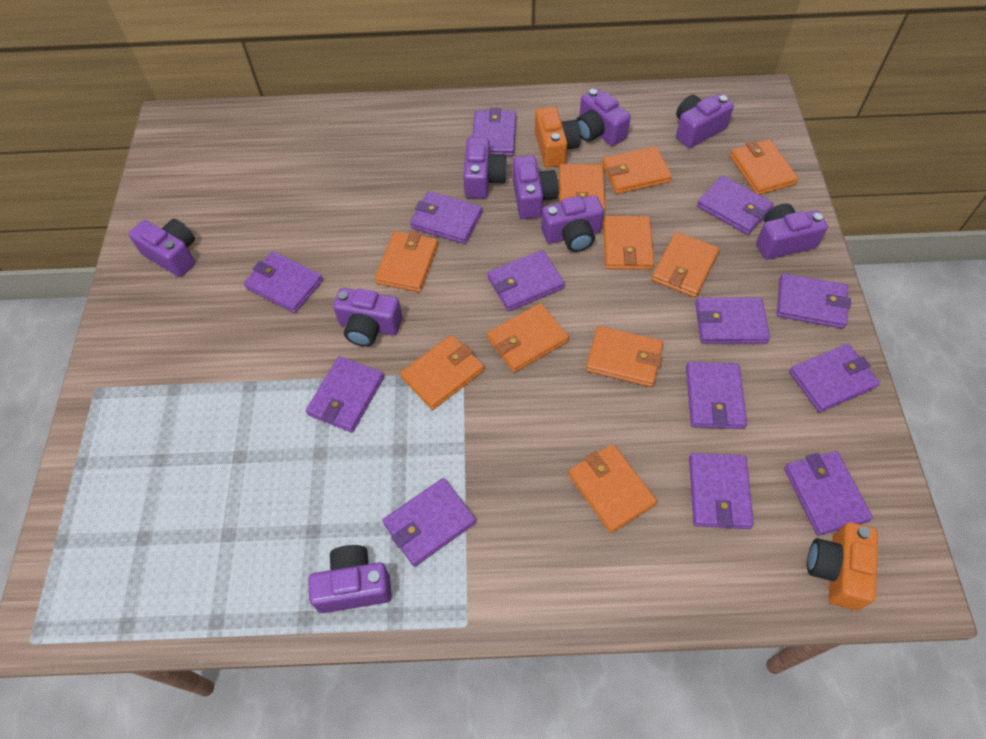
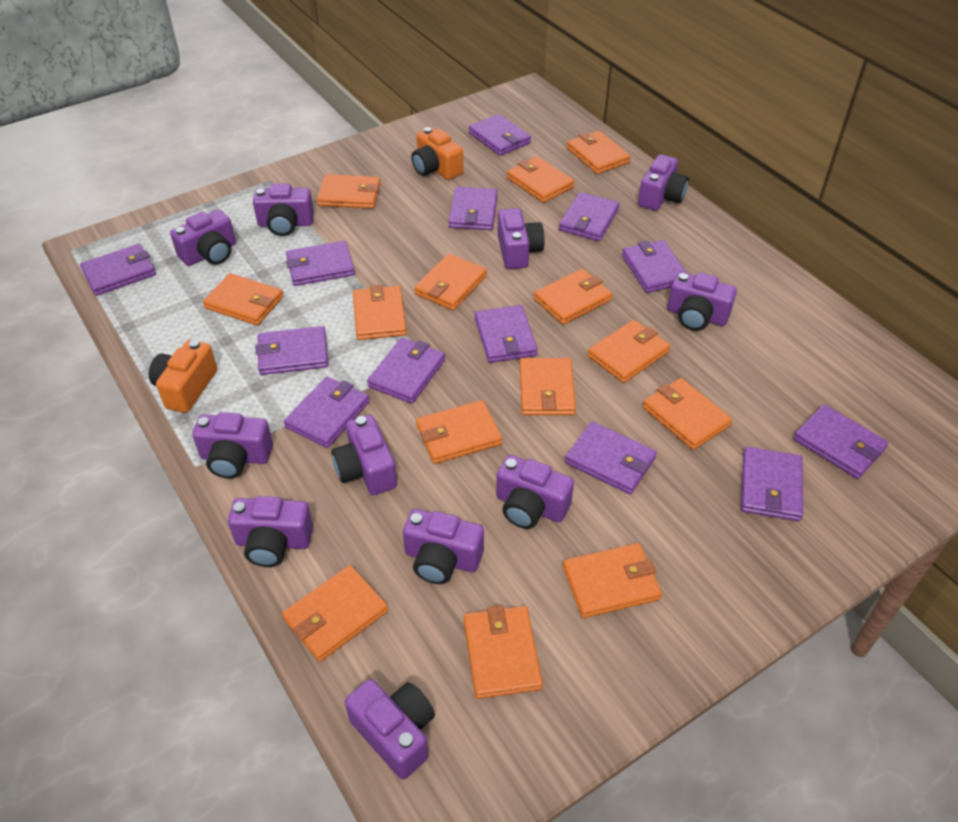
orange wallet: 10 -> 14
purple camera: 9 -> 11

